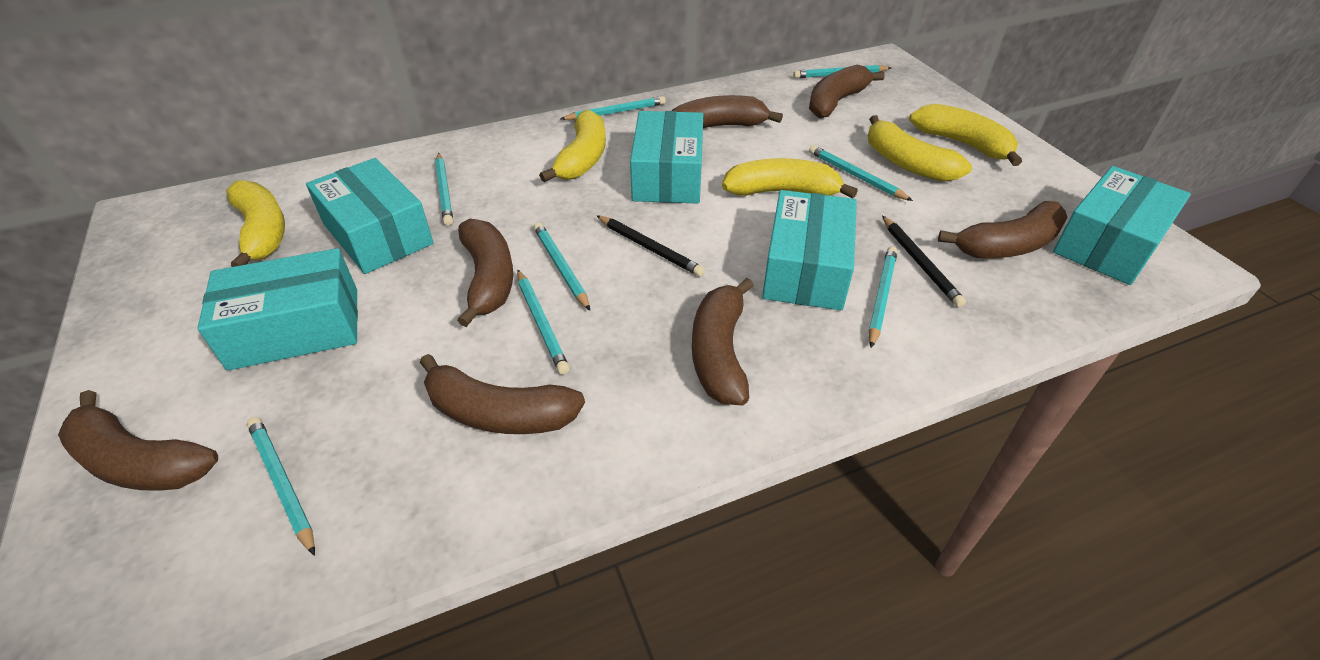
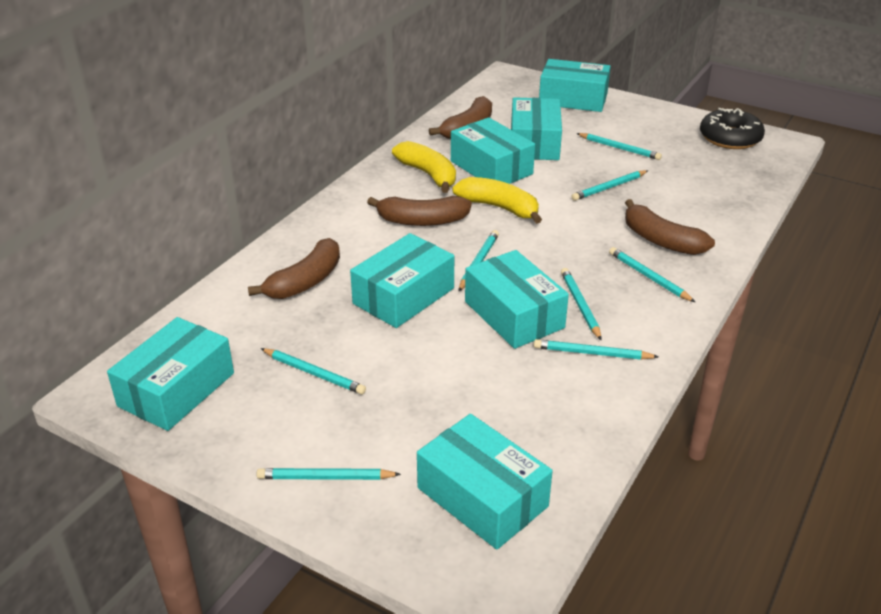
black donut: 0 -> 1
black pencil: 2 -> 0
brown banana: 7 -> 4
turquoise box: 5 -> 7
yellow banana: 5 -> 2

